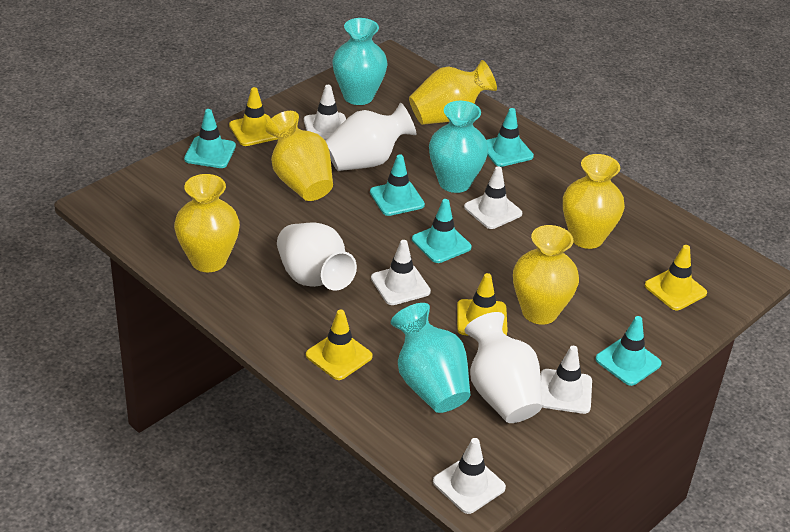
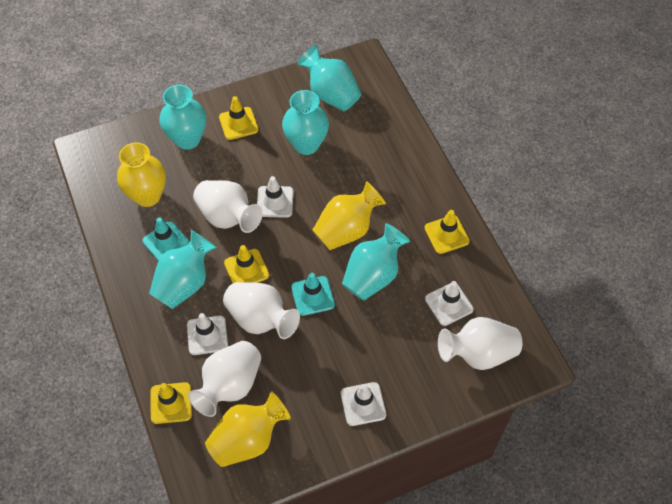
turquoise traffic cone: 5 -> 2
turquoise vase: 3 -> 5
white traffic cone: 5 -> 4
white vase: 3 -> 4
yellow vase: 5 -> 3

